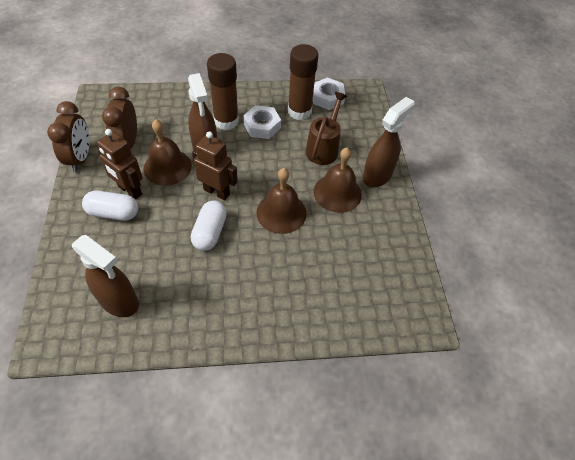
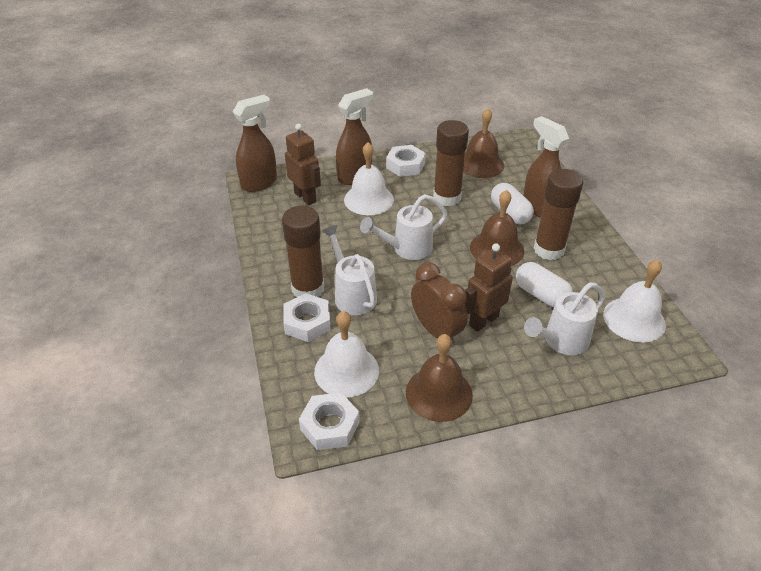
brown clock: 2 -> 1
brown glue stick: 2 -> 3
brown watering can: 1 -> 0
white bell: 0 -> 3
white nut: 2 -> 3
white watering can: 0 -> 3

